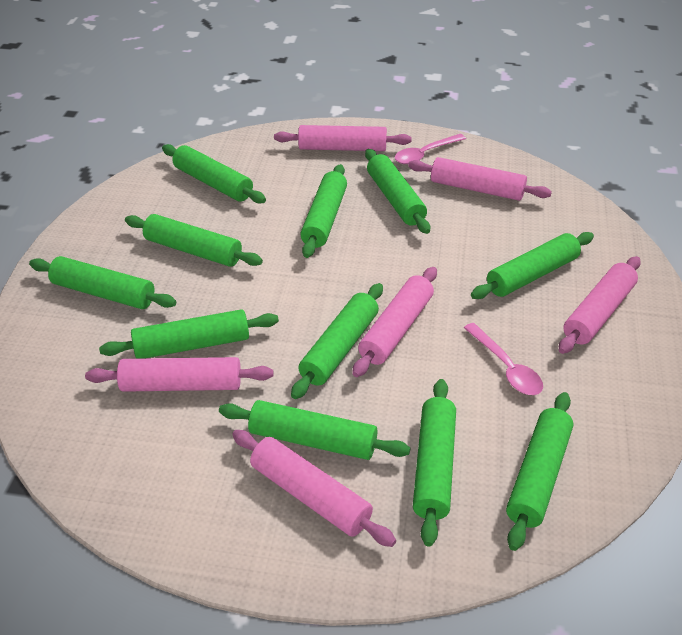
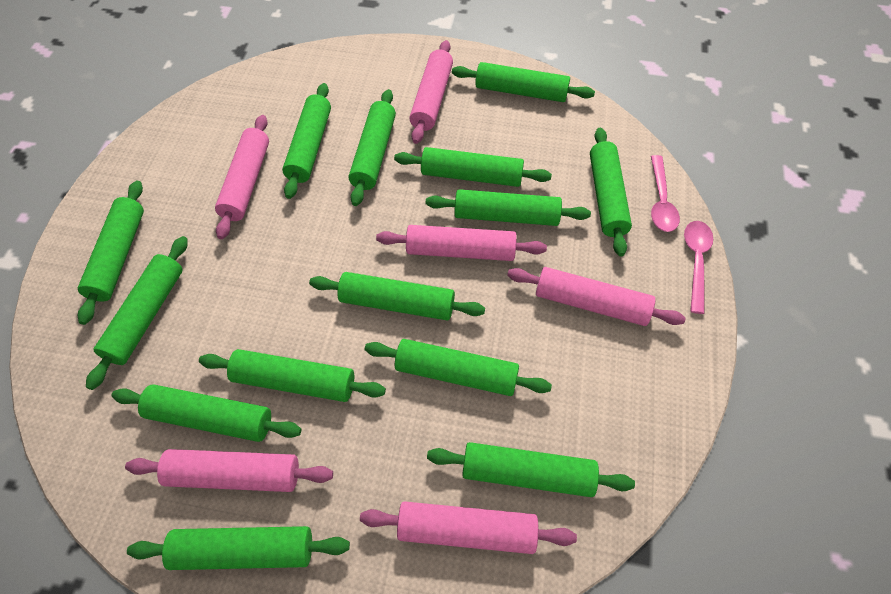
green rolling pin: 11 -> 14

